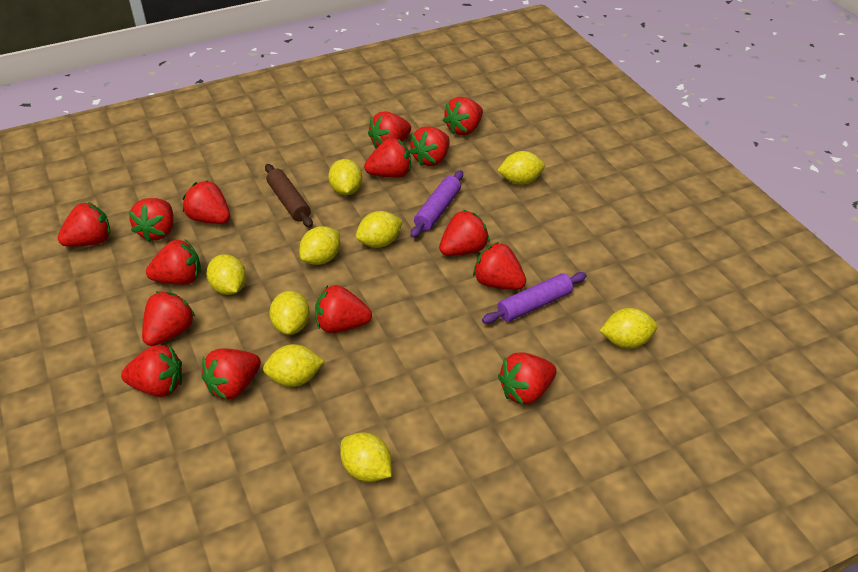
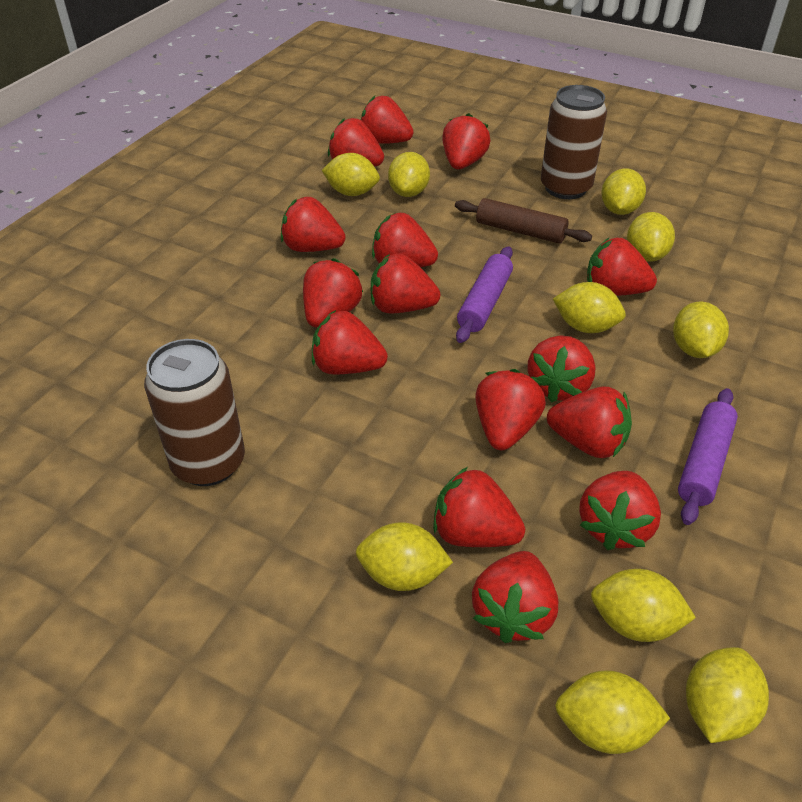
brown can: 0 -> 2
yellow lemon: 9 -> 10

